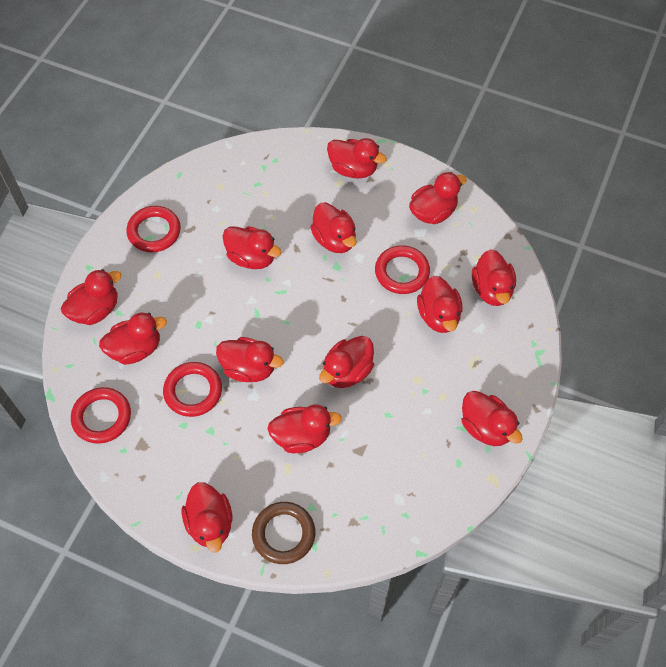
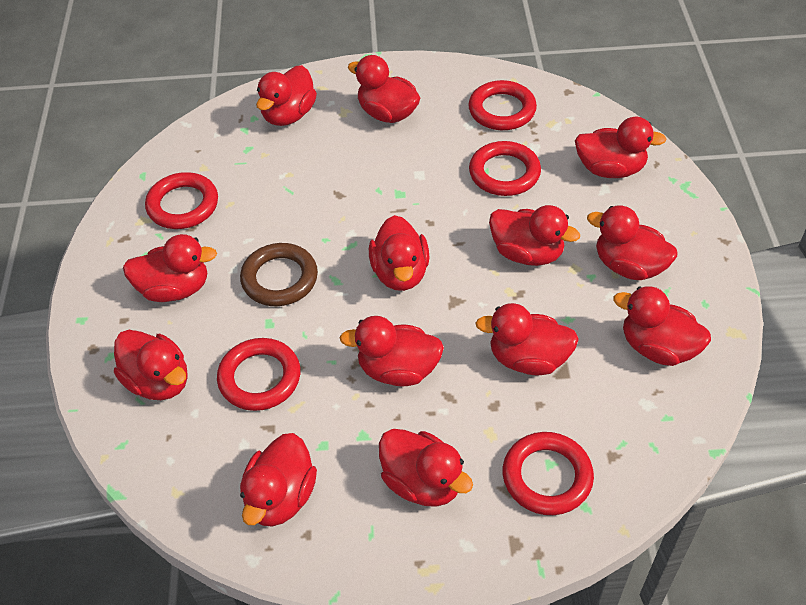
red ring: 4 -> 5

